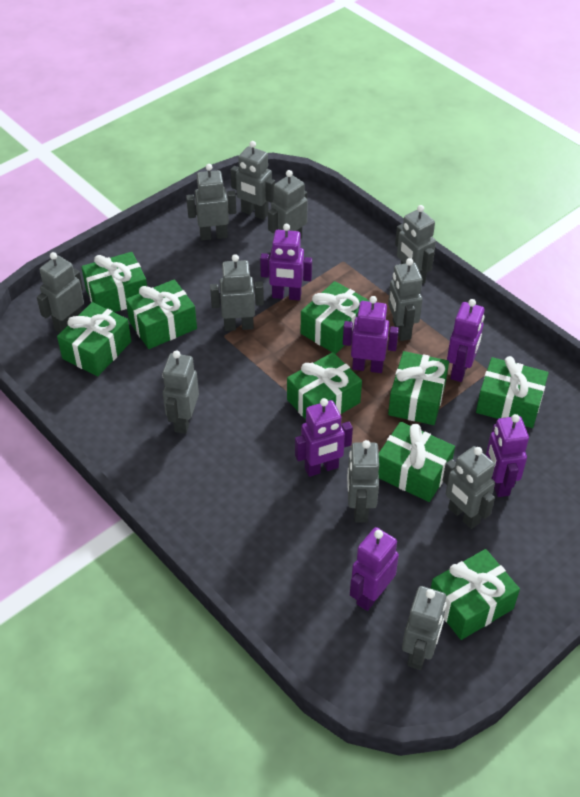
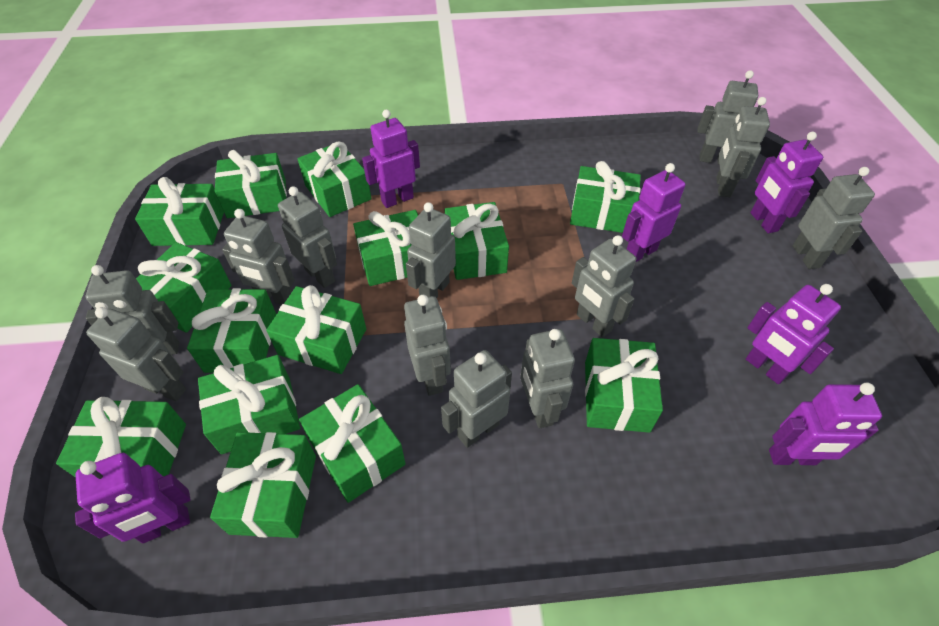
green gift: 9 -> 14
grey robot: 11 -> 12

